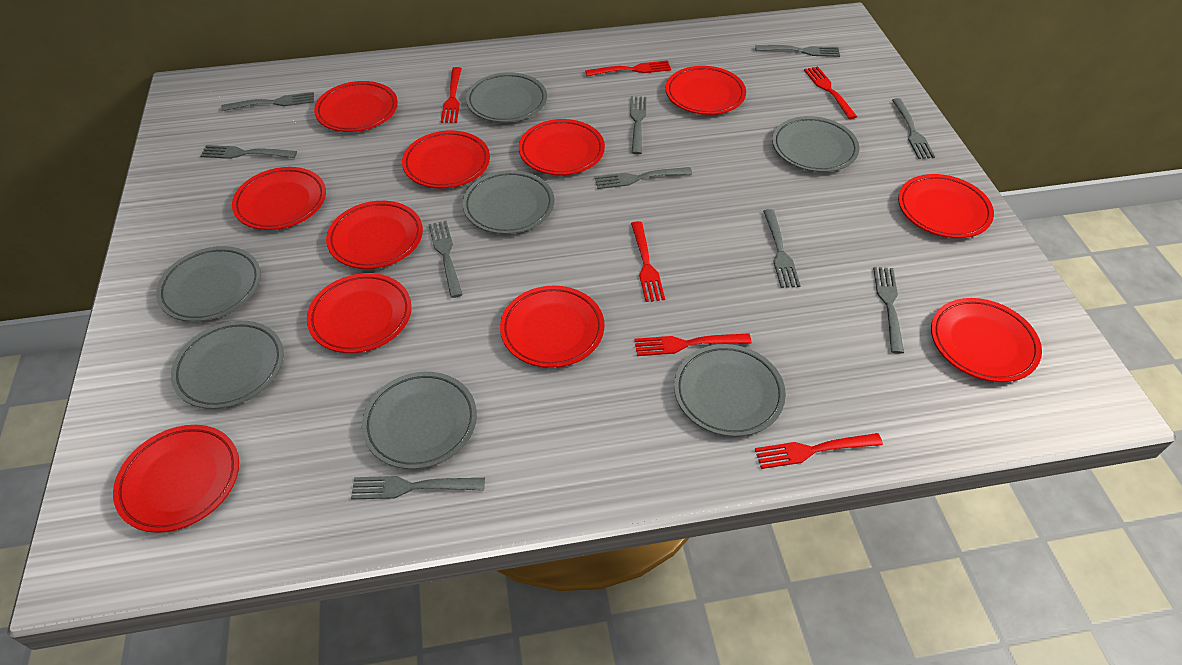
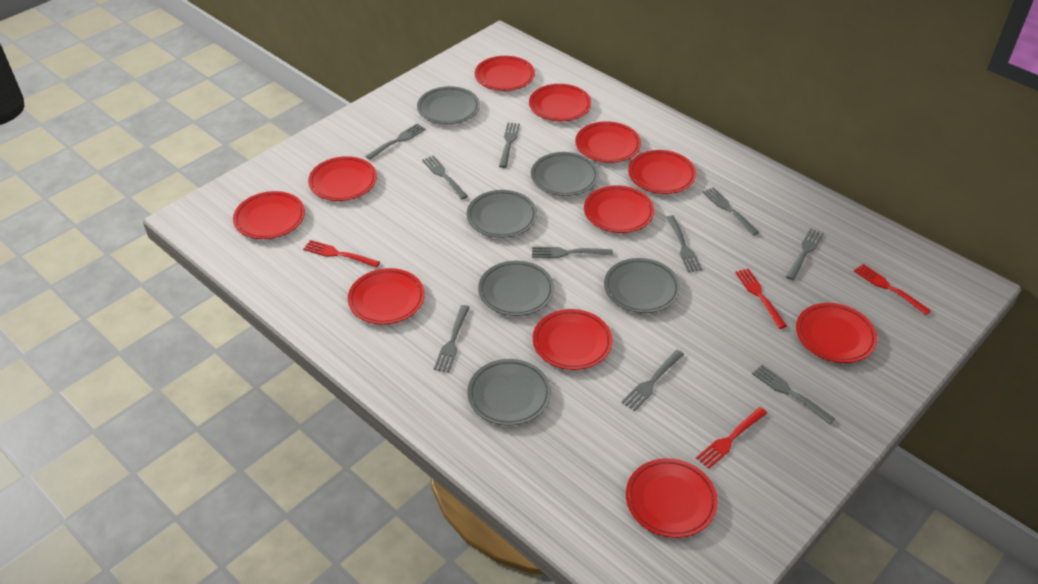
grey plate: 7 -> 6
red fork: 6 -> 4

